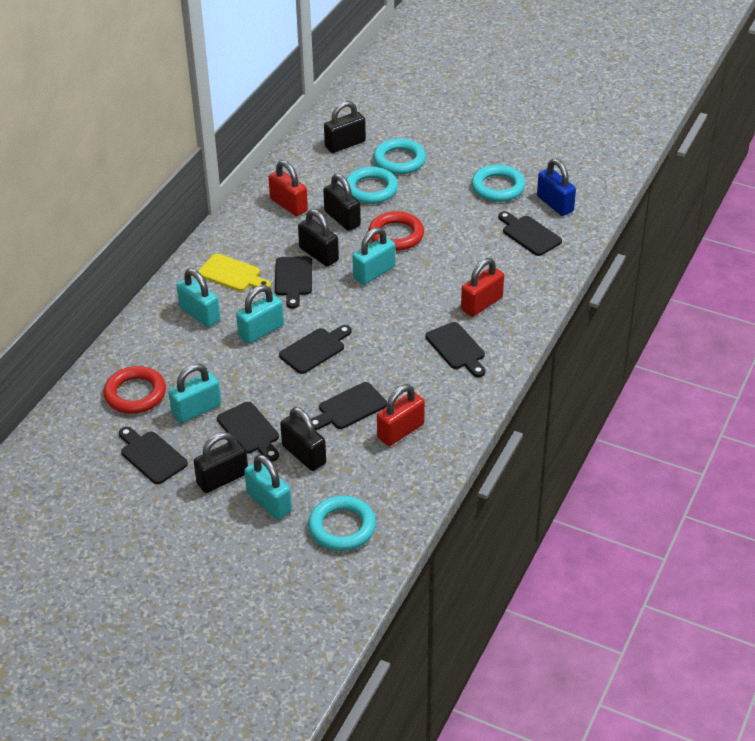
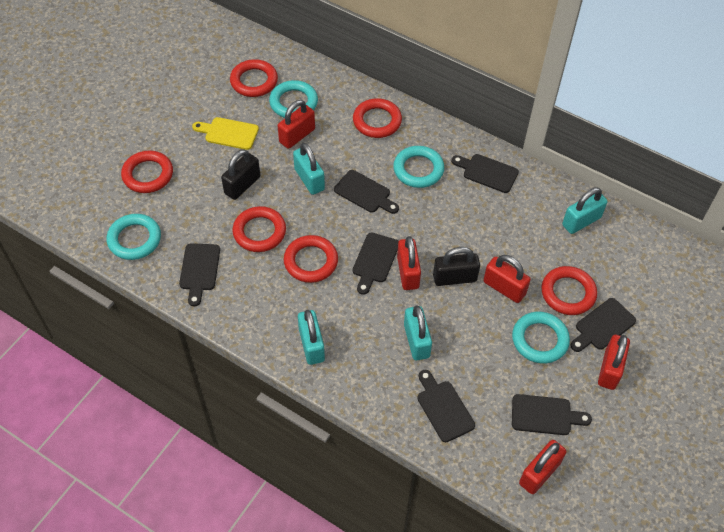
black padlock: 5 -> 2
blue padlock: 1 -> 0
red padlock: 3 -> 5
red ring: 2 -> 6
turquoise padlock: 5 -> 4

